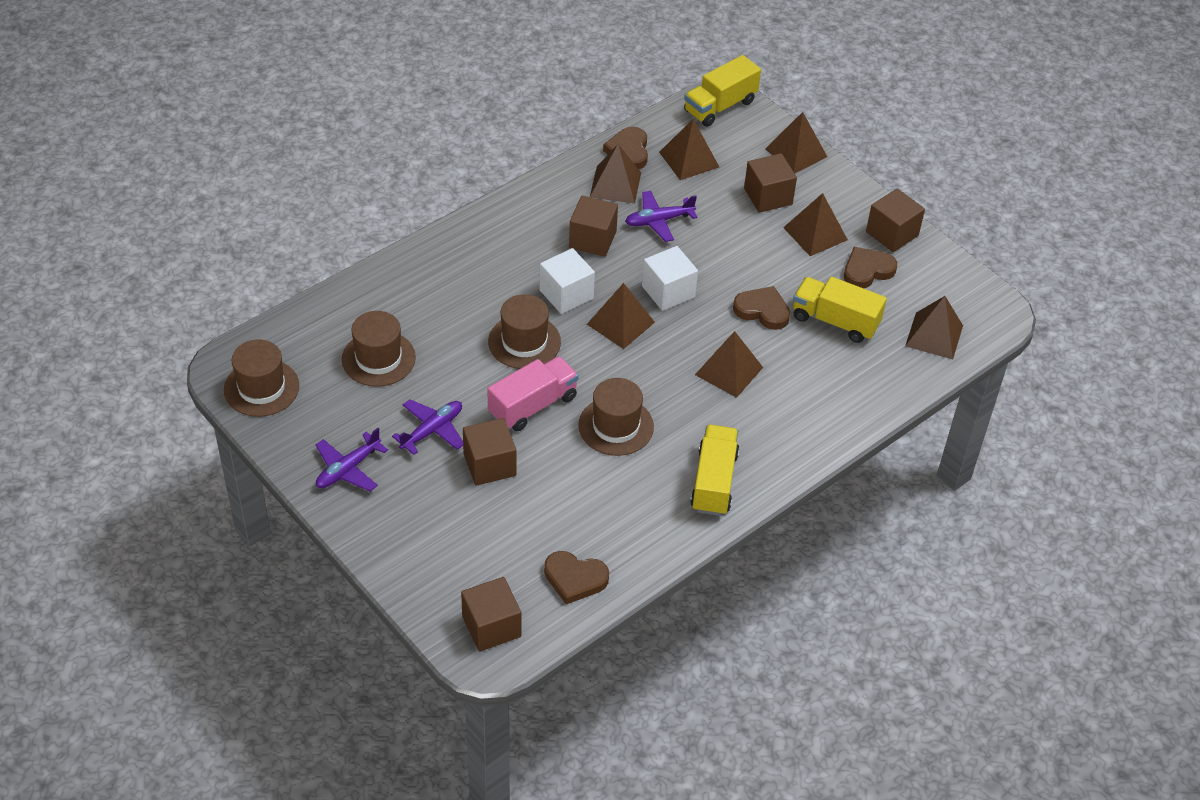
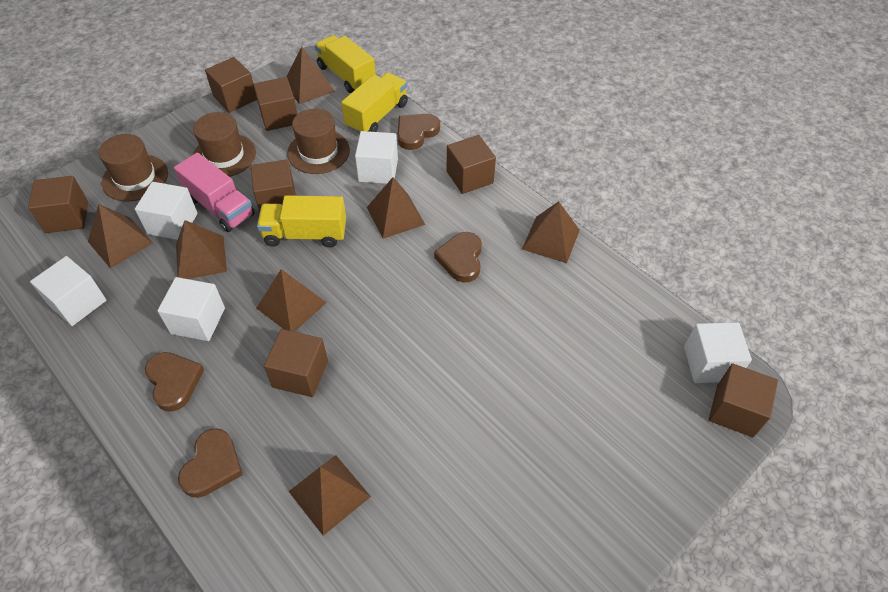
brown cube: 5 -> 7
brown hat: 4 -> 3
purple plane: 3 -> 0
white cube: 2 -> 5

